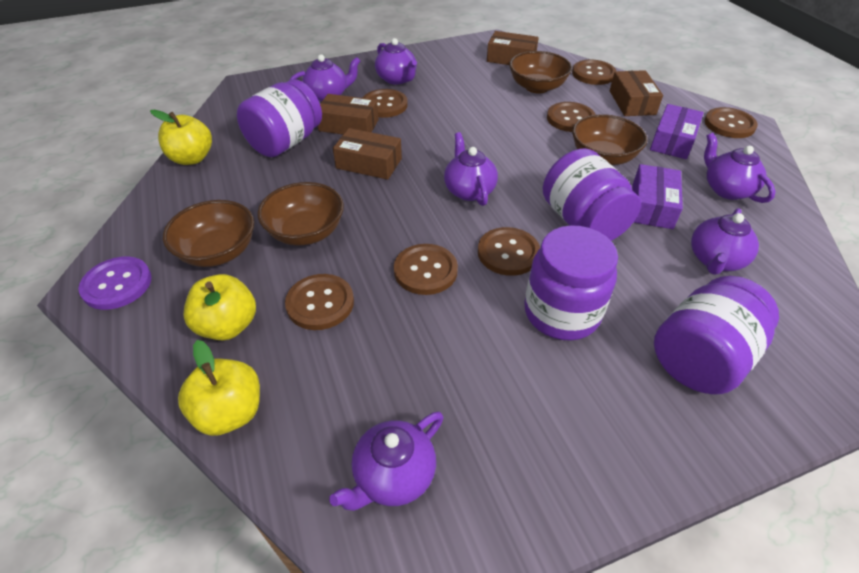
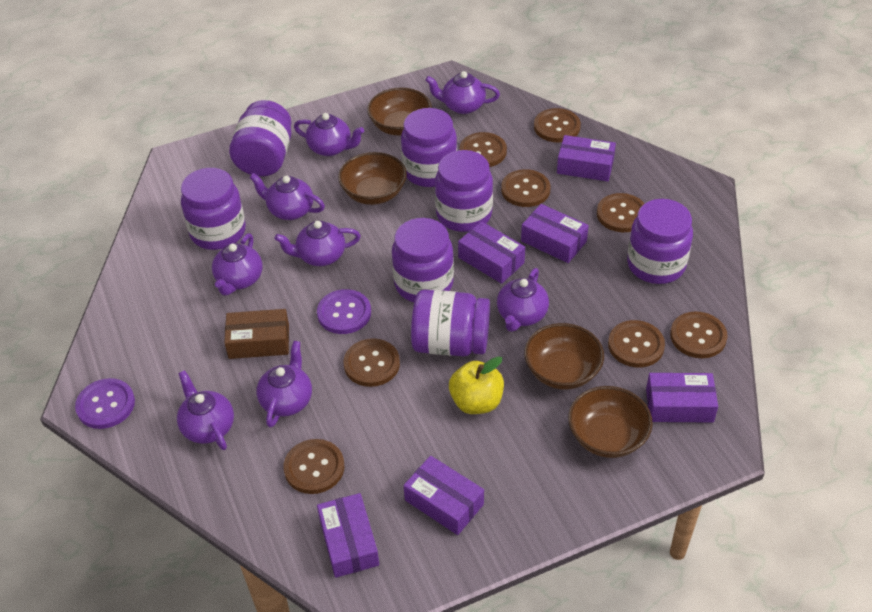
brown box: 4 -> 1
brown button: 7 -> 8
purple box: 2 -> 6
purple button: 1 -> 2
purple jar: 4 -> 7
purple teapot: 6 -> 8
yellow apple: 3 -> 1

